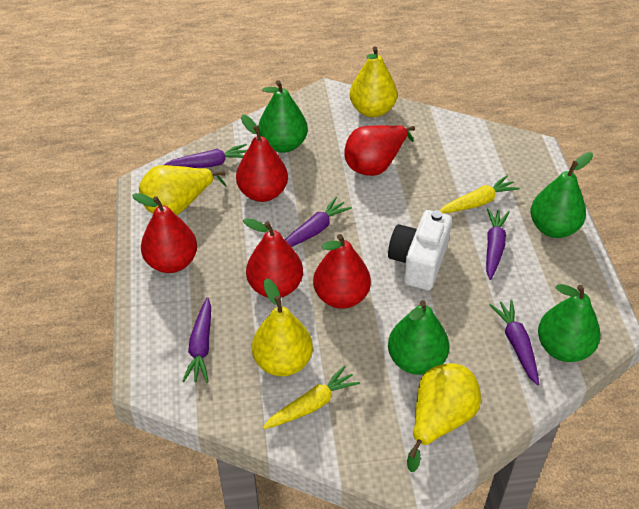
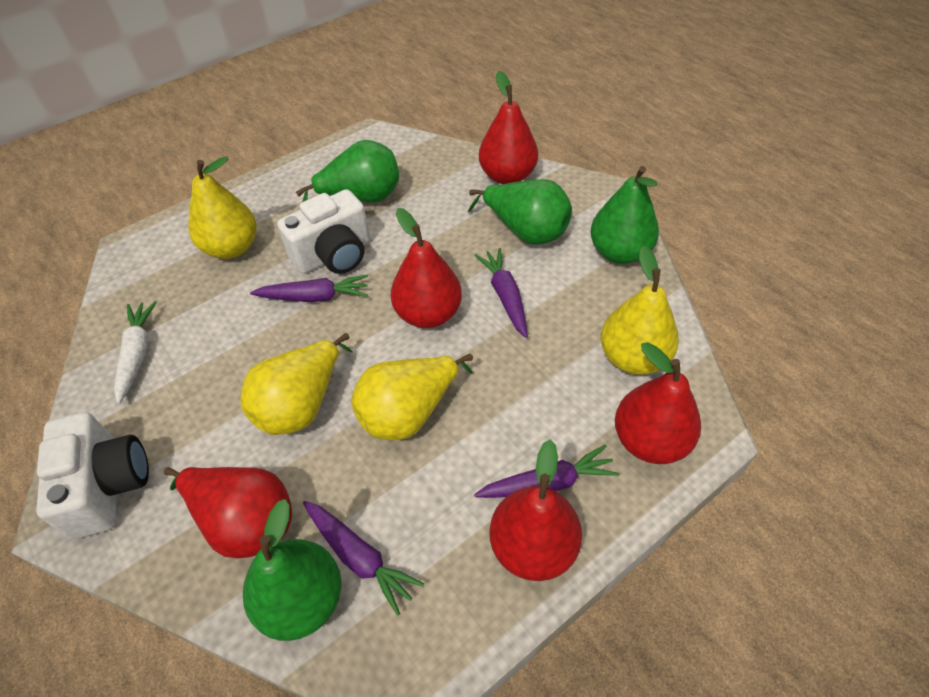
purple carrot: 5 -> 4
white camera: 1 -> 2
white carrot: 0 -> 1
yellow carrot: 2 -> 0

